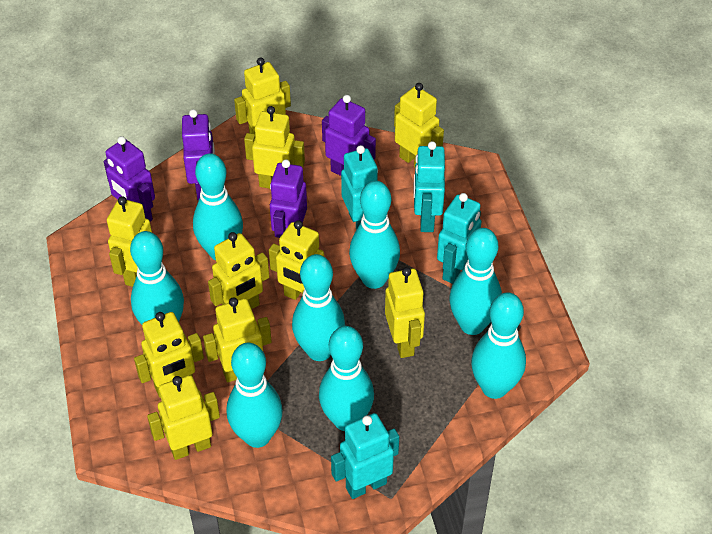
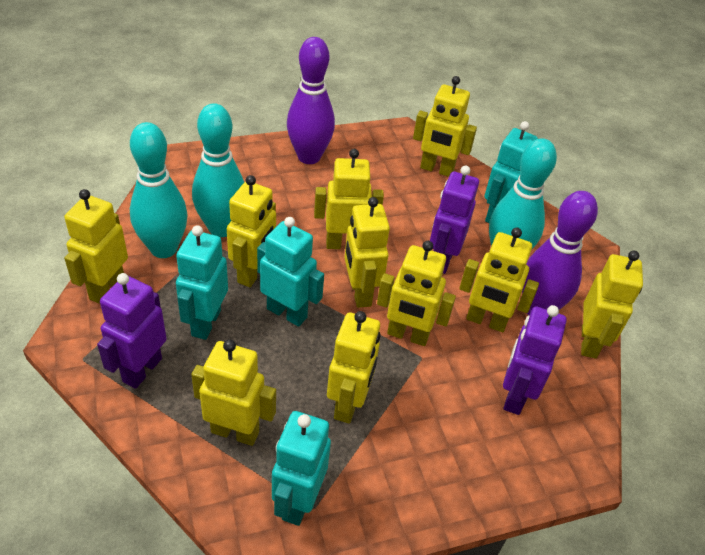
purple bowling pin: 0 -> 2
purple robot: 4 -> 3
turquoise bowling pin: 8 -> 3

